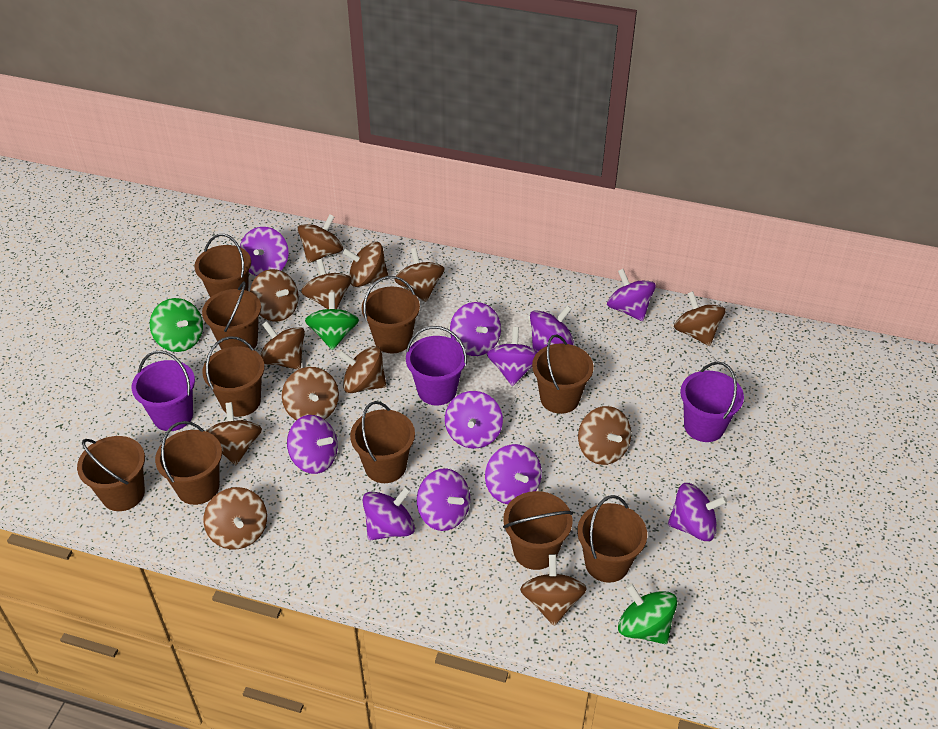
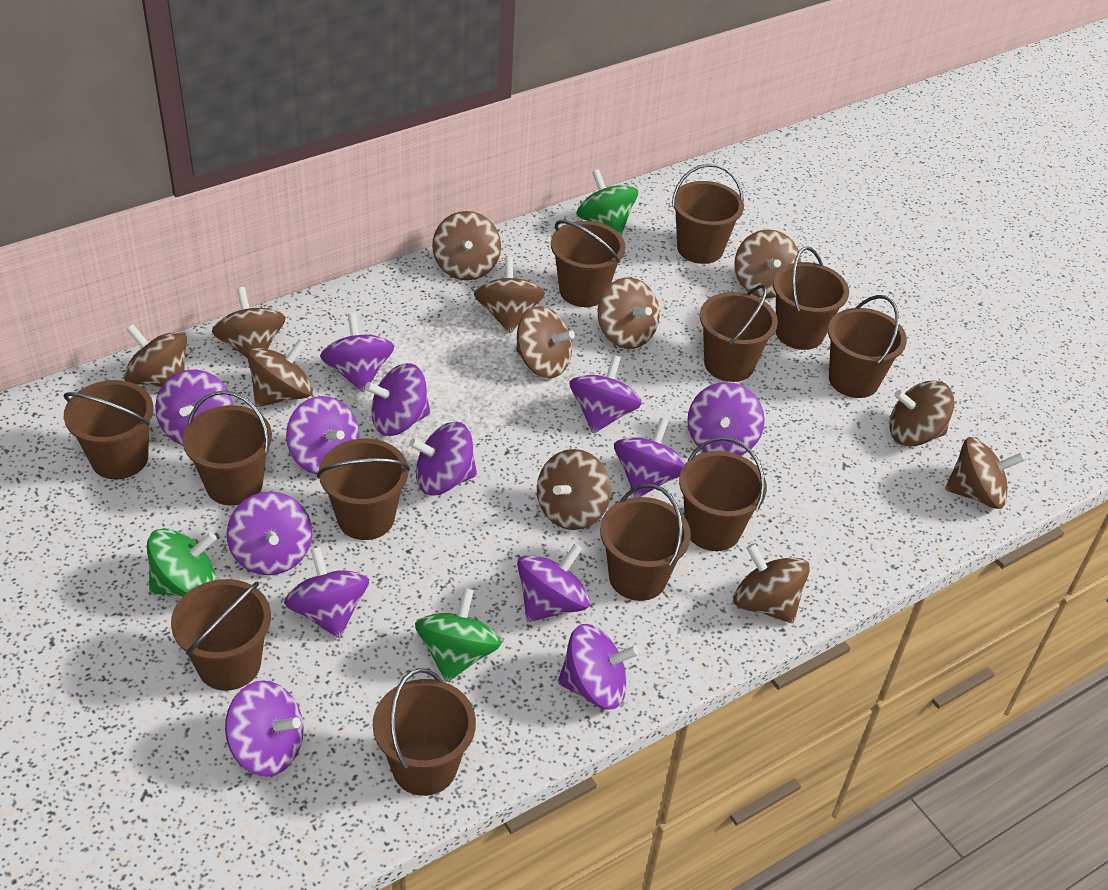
brown bucket: 10 -> 12
brown spinning top: 13 -> 12
purple bucket: 3 -> 0
purple spinning top: 11 -> 13

